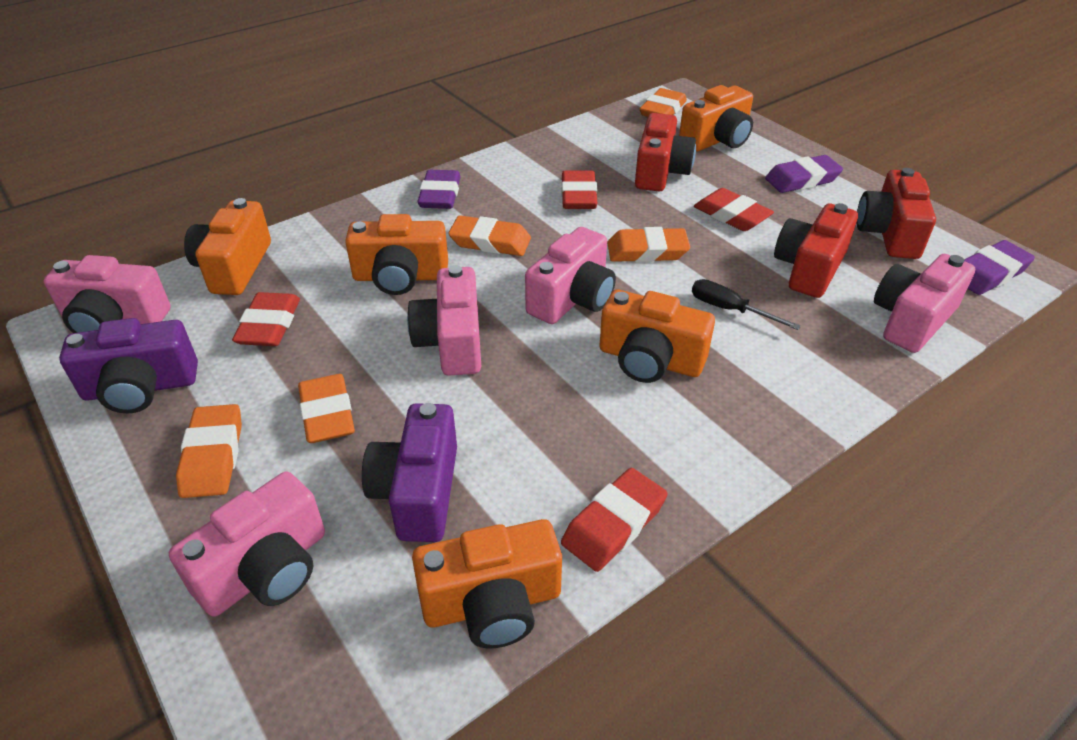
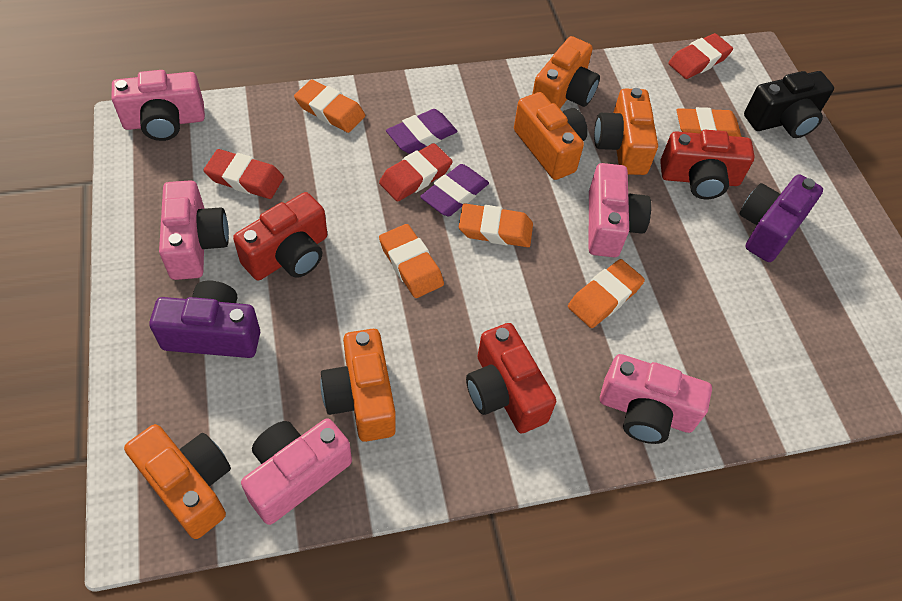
black camera: 0 -> 1
black screwdriver: 1 -> 0
purple eraser: 3 -> 2
red eraser: 4 -> 3

